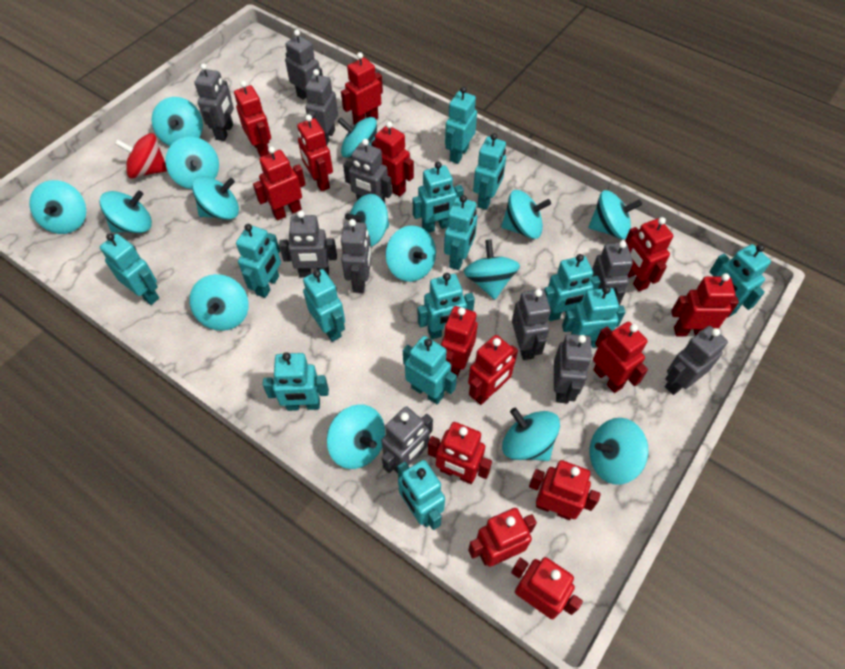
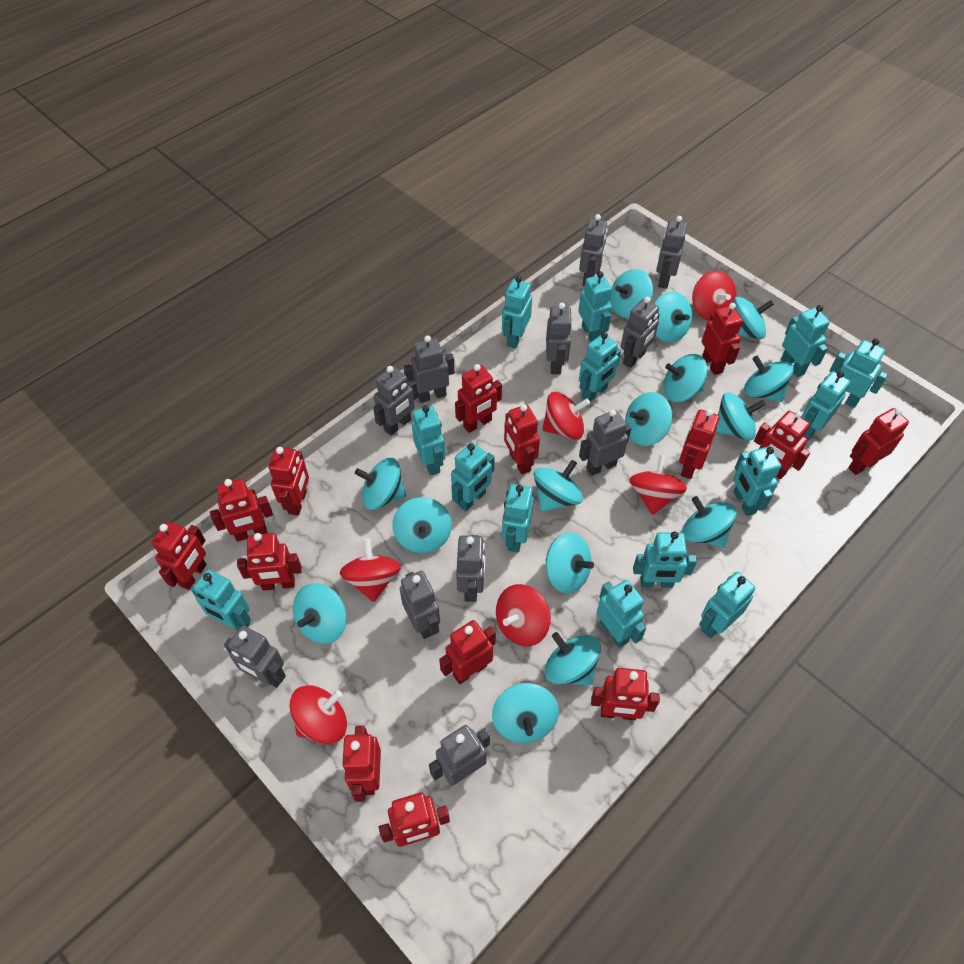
red spinning top: 1 -> 6

